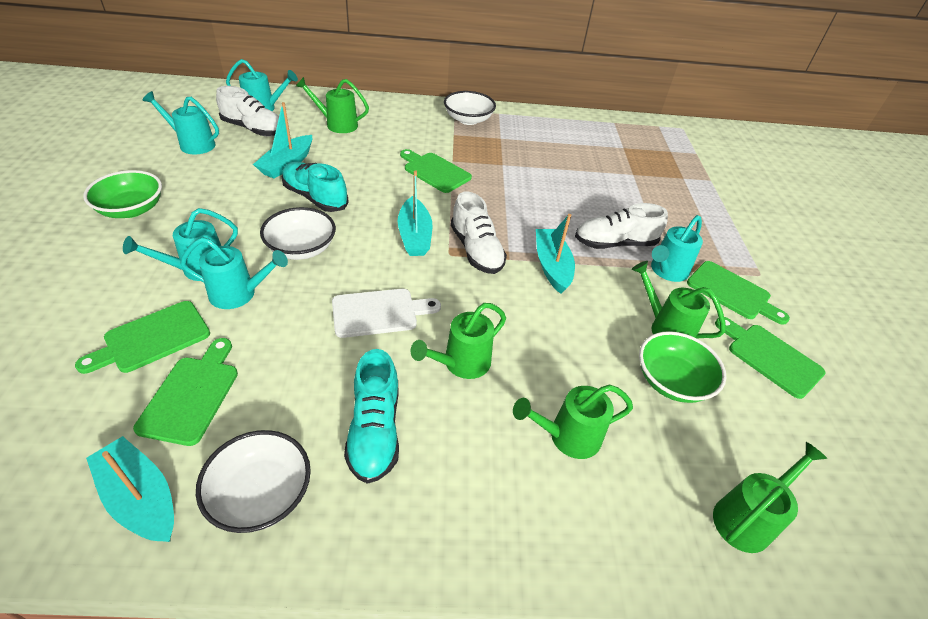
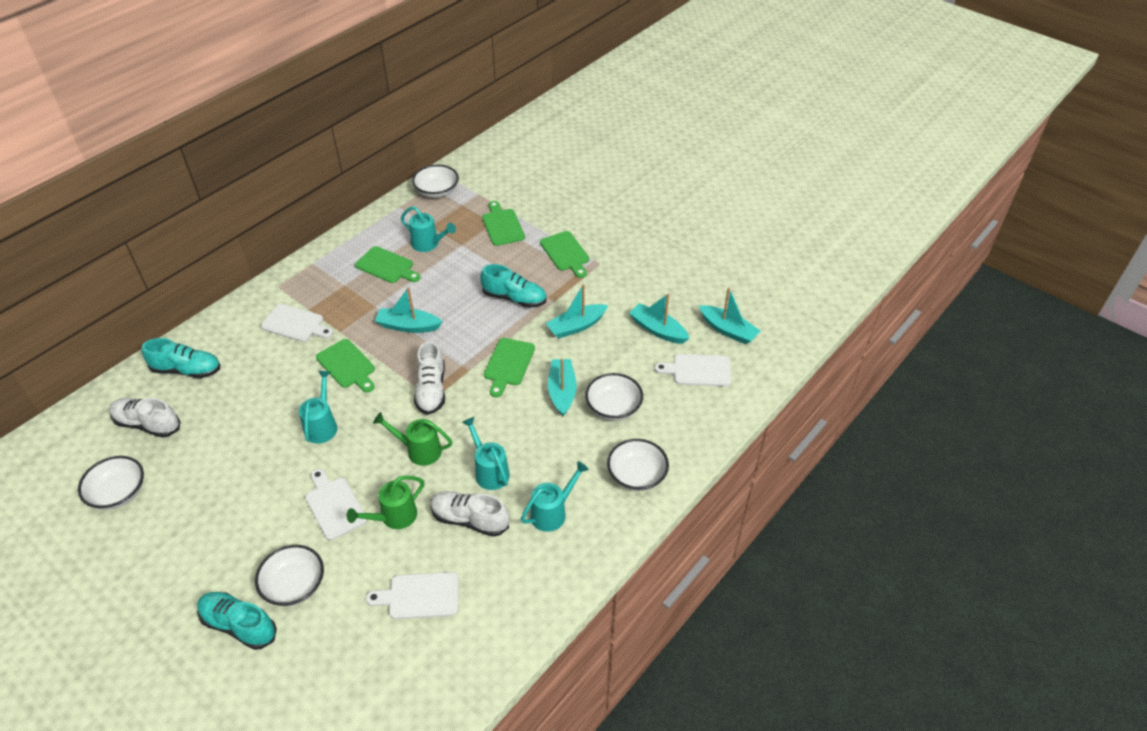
green bowl: 2 -> 0
green watering can: 5 -> 2
turquoise boat: 4 -> 5
turquoise shoe: 2 -> 3
turquoise watering can: 5 -> 4
white bowl: 3 -> 5
white cutting board: 1 -> 4

